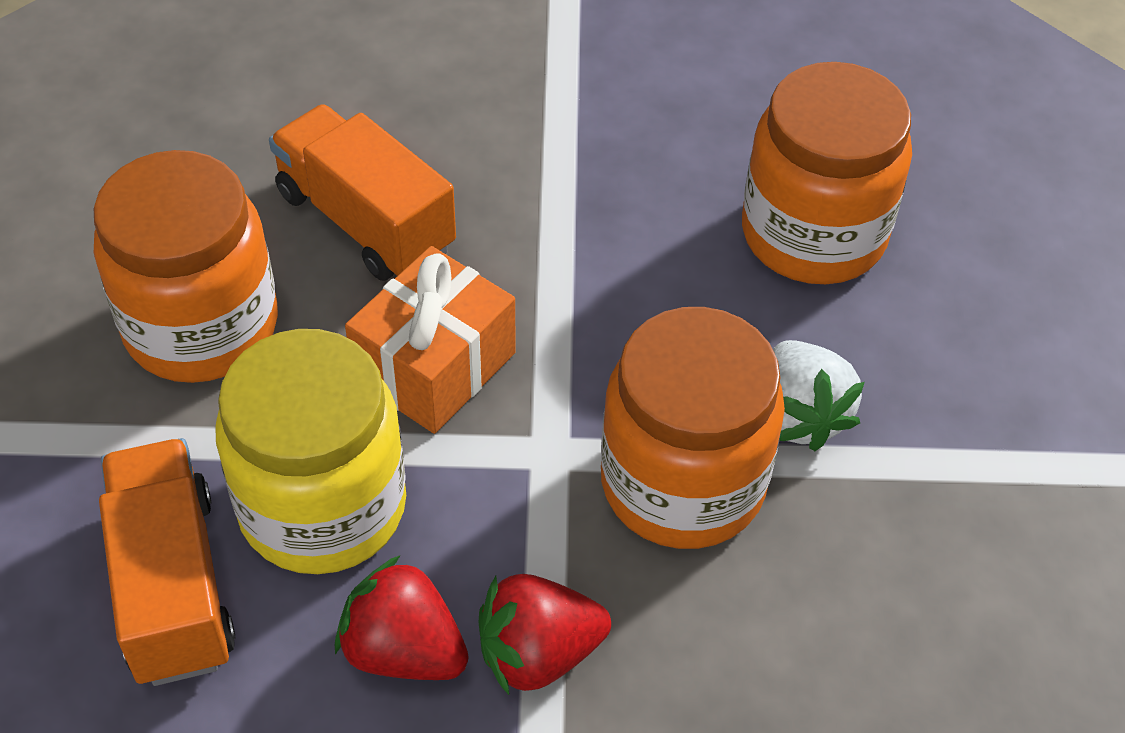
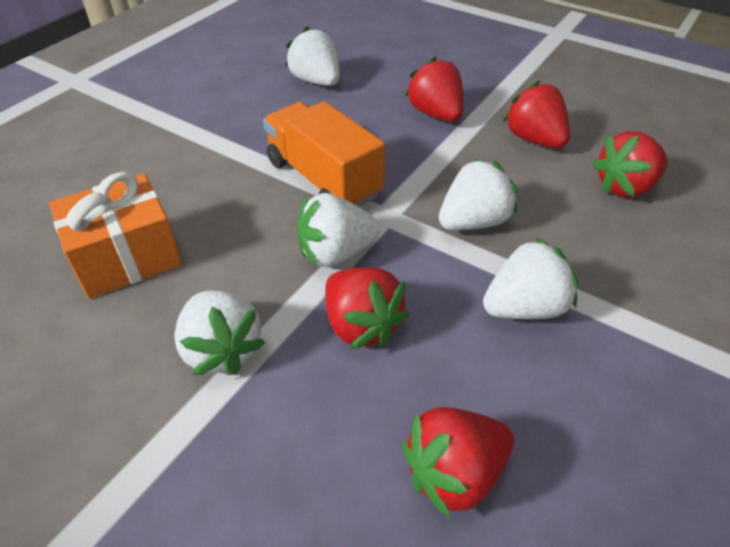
orange jar: 3 -> 0
orange truck: 2 -> 1
red strawberry: 2 -> 5
white strawberry: 1 -> 5
yellow jar: 1 -> 0

